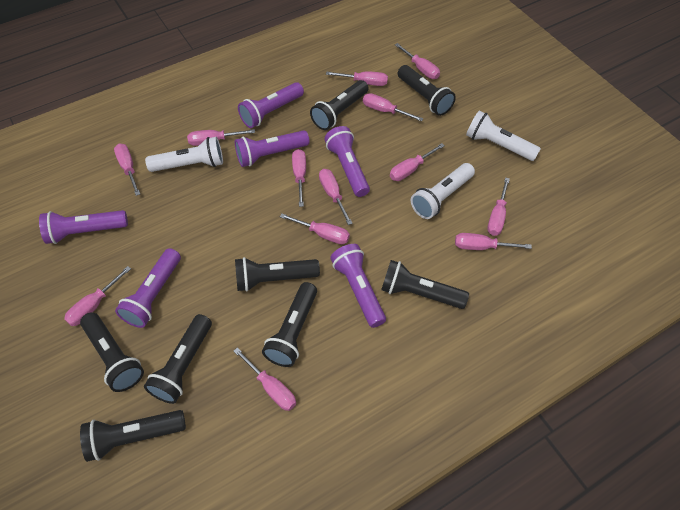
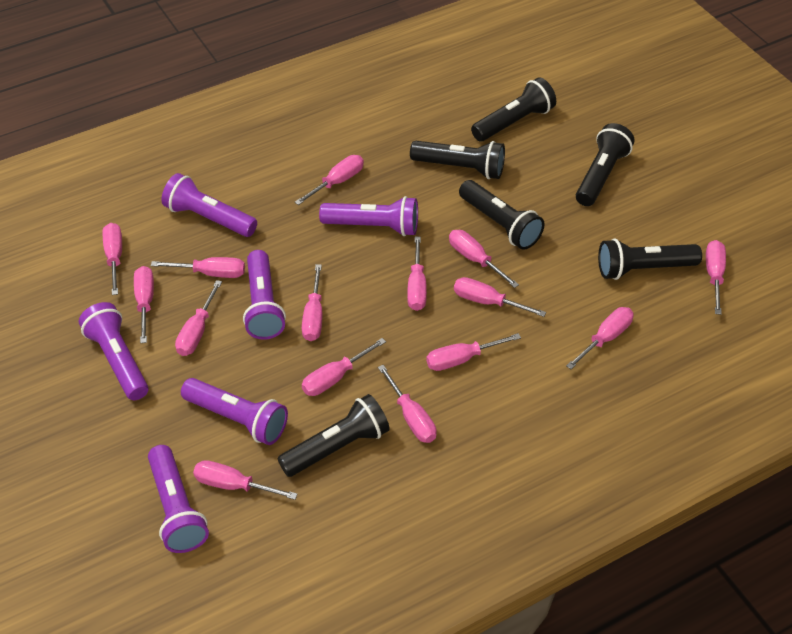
black flashlight: 8 -> 6
pink screwdriver: 13 -> 15
white flashlight: 3 -> 0

